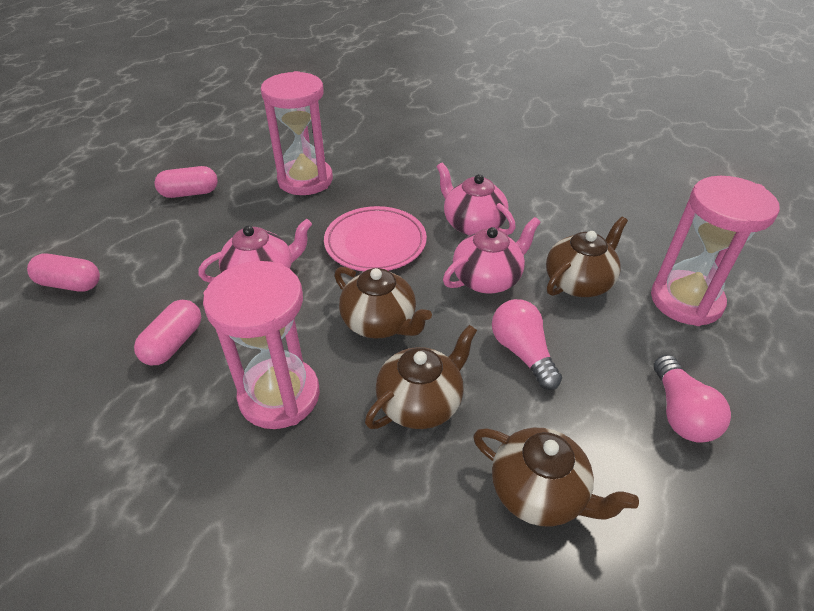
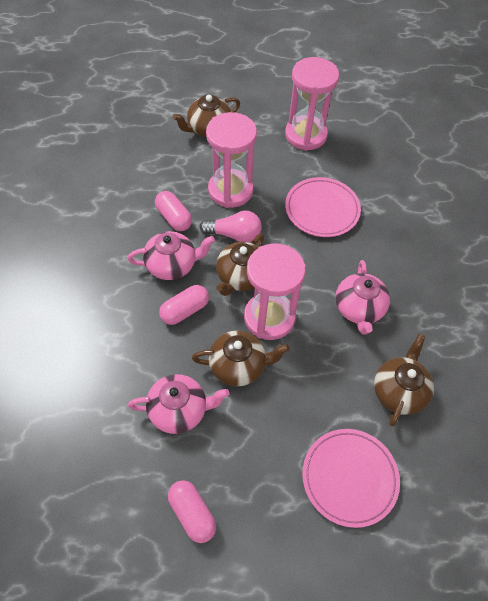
pink light bulb: 2 -> 1
pink plate: 1 -> 2

